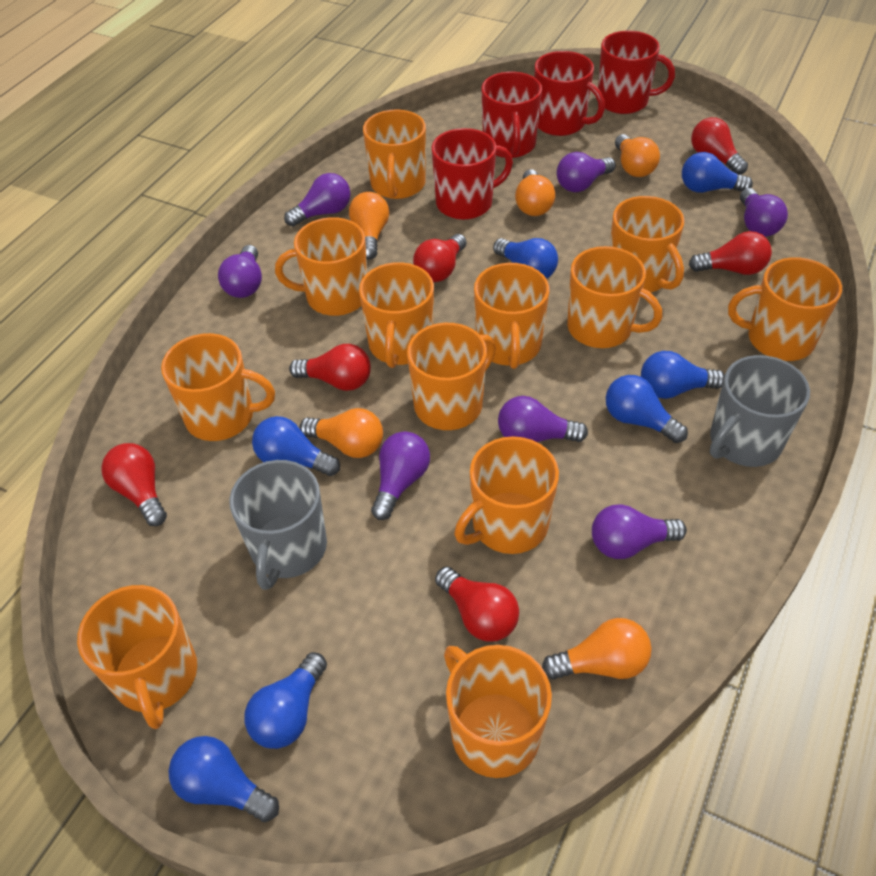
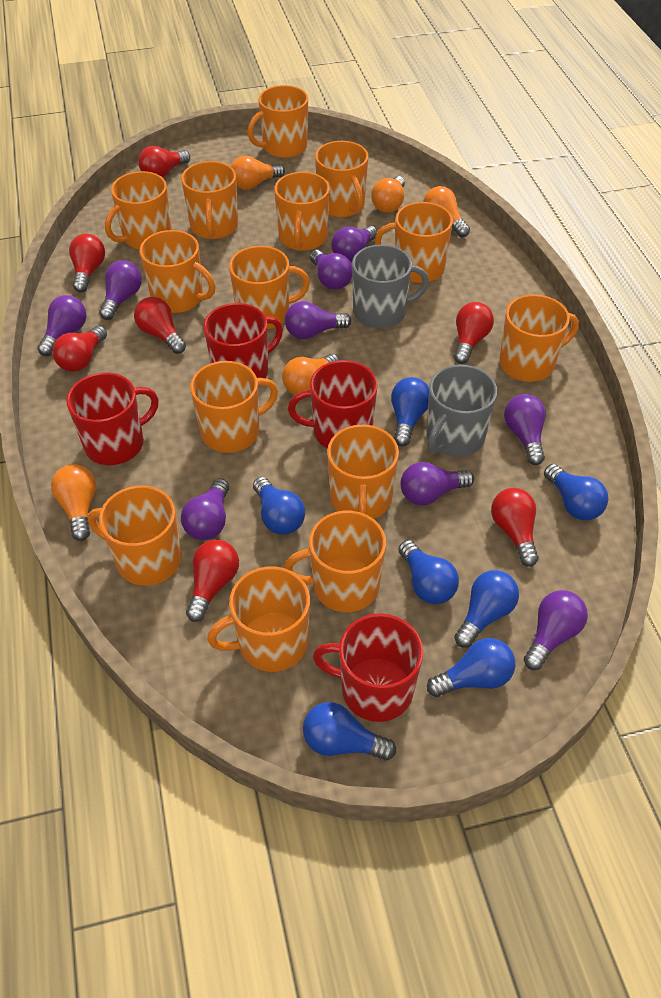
orange mug: 12 -> 14
purple light bulb: 7 -> 9
red light bulb: 6 -> 7

